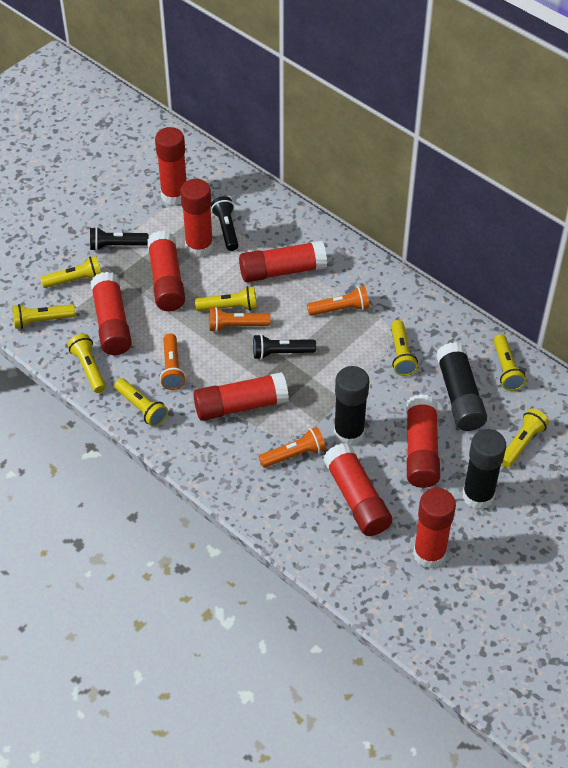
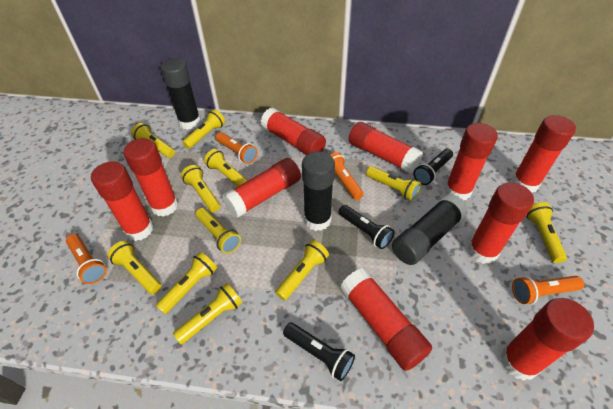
red glue stick: 9 -> 10
yellow flashlight: 8 -> 11

